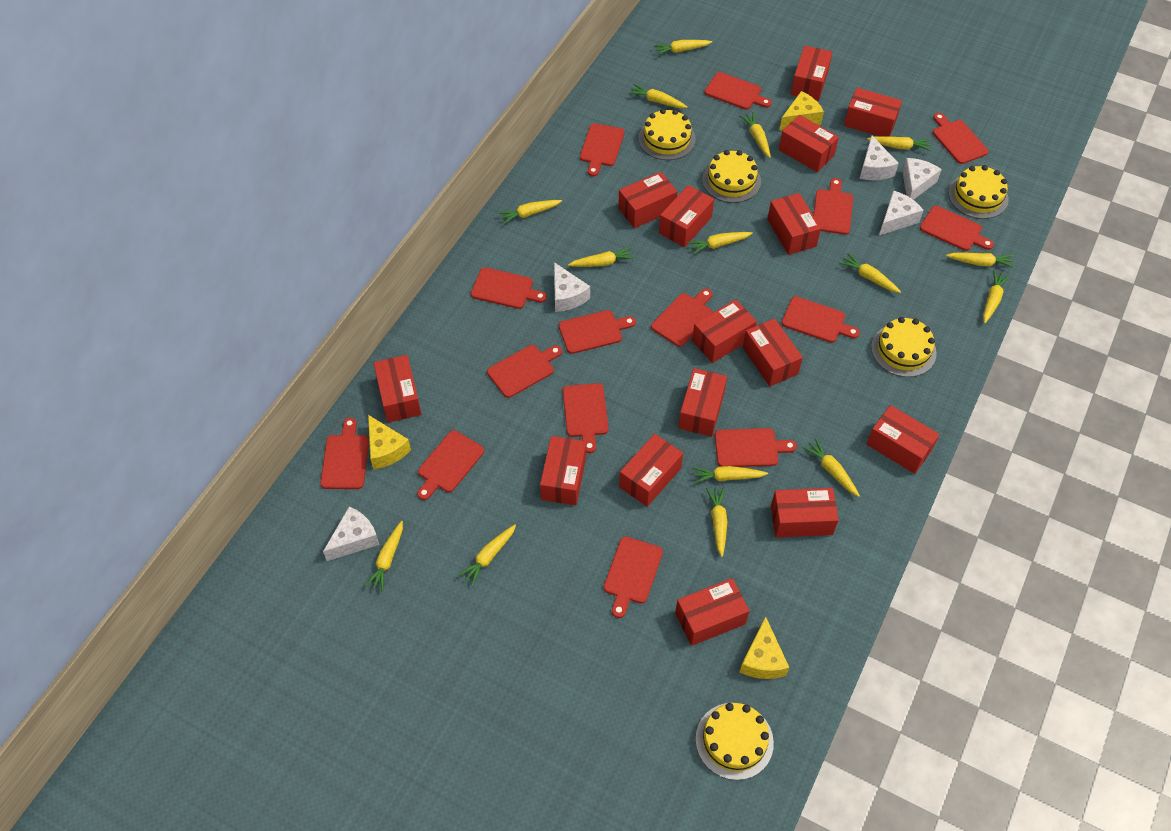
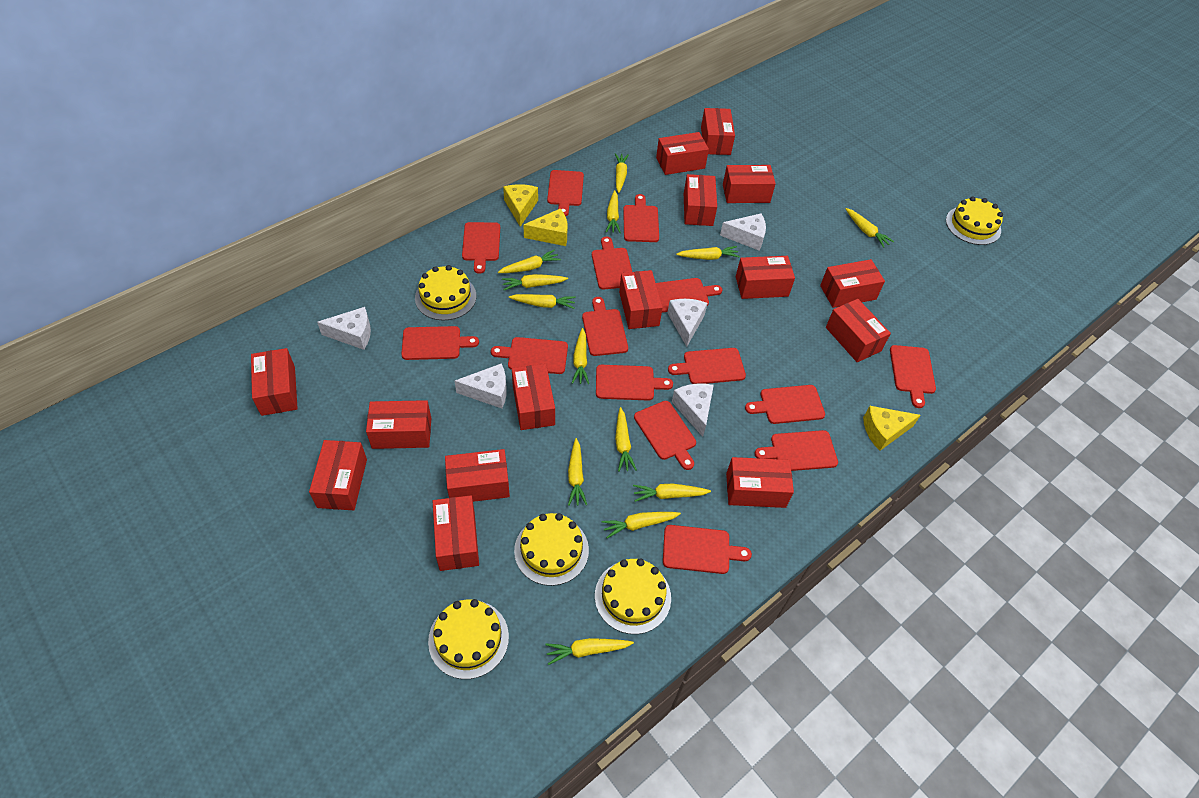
yellow carrot: 15 -> 13

